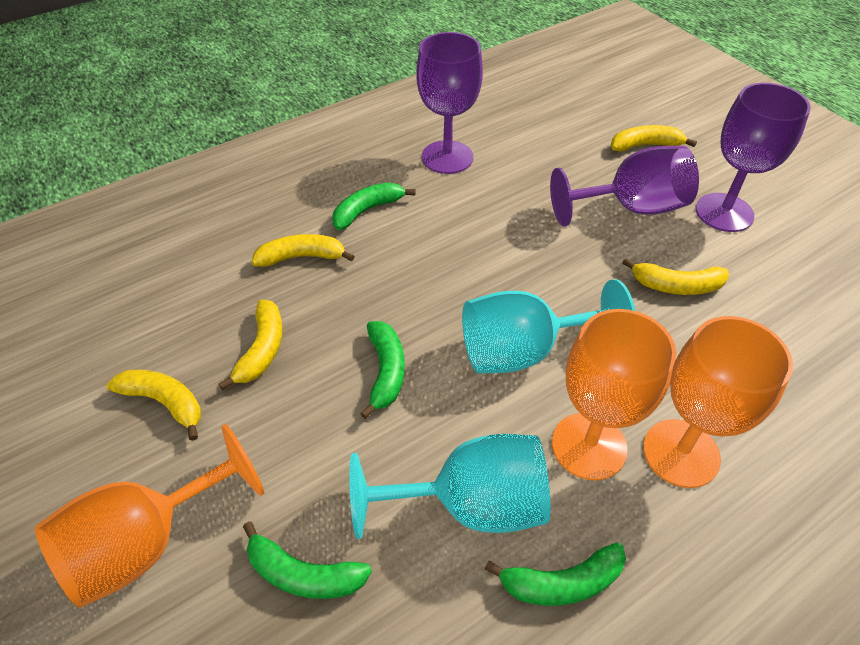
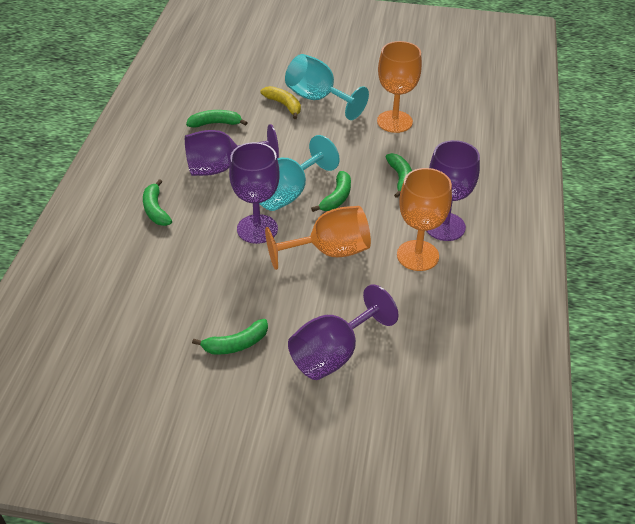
green banana: 4 -> 5
purple goblet: 3 -> 4
yellow banana: 5 -> 1

